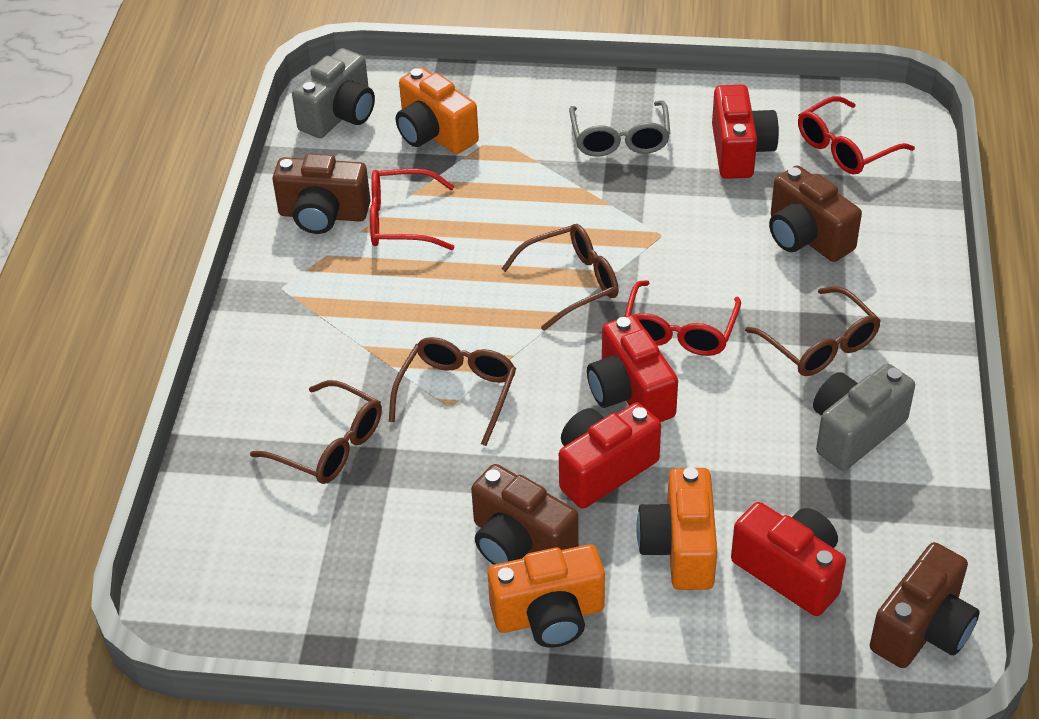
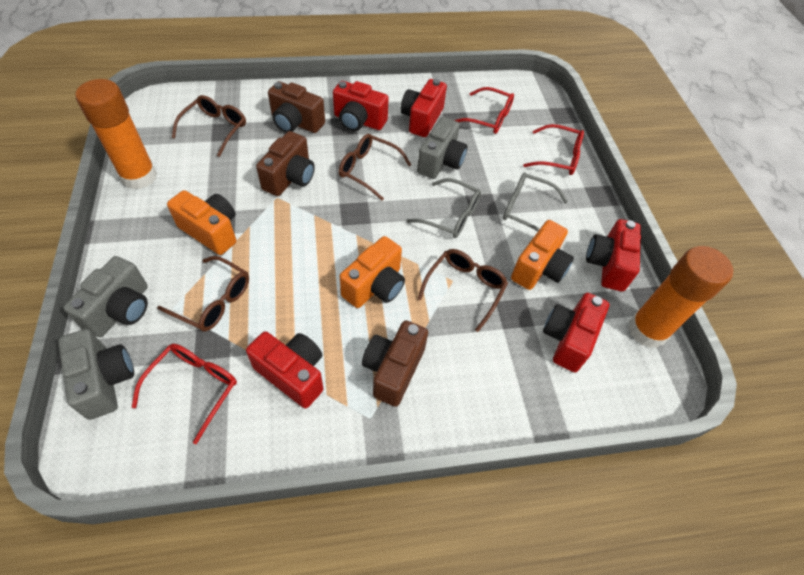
brown camera: 4 -> 3
grey camera: 2 -> 3
grey glasses: 1 -> 2
orange glue stick: 0 -> 2
red camera: 4 -> 5

